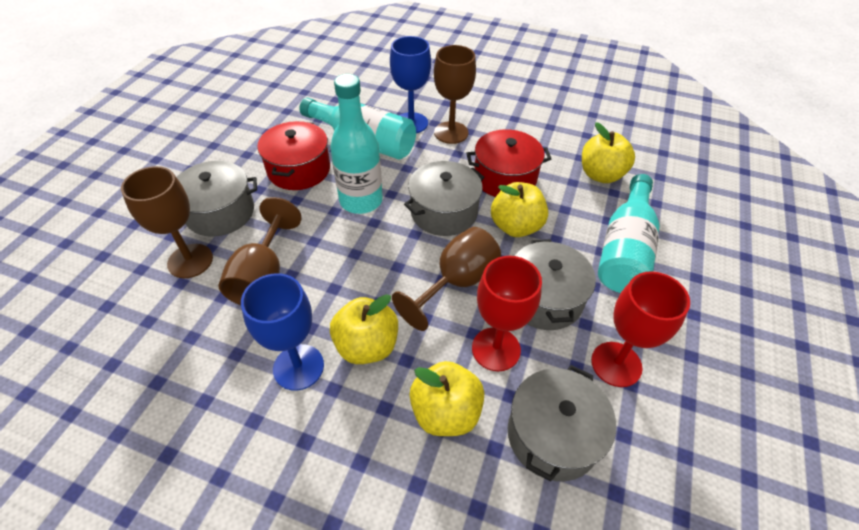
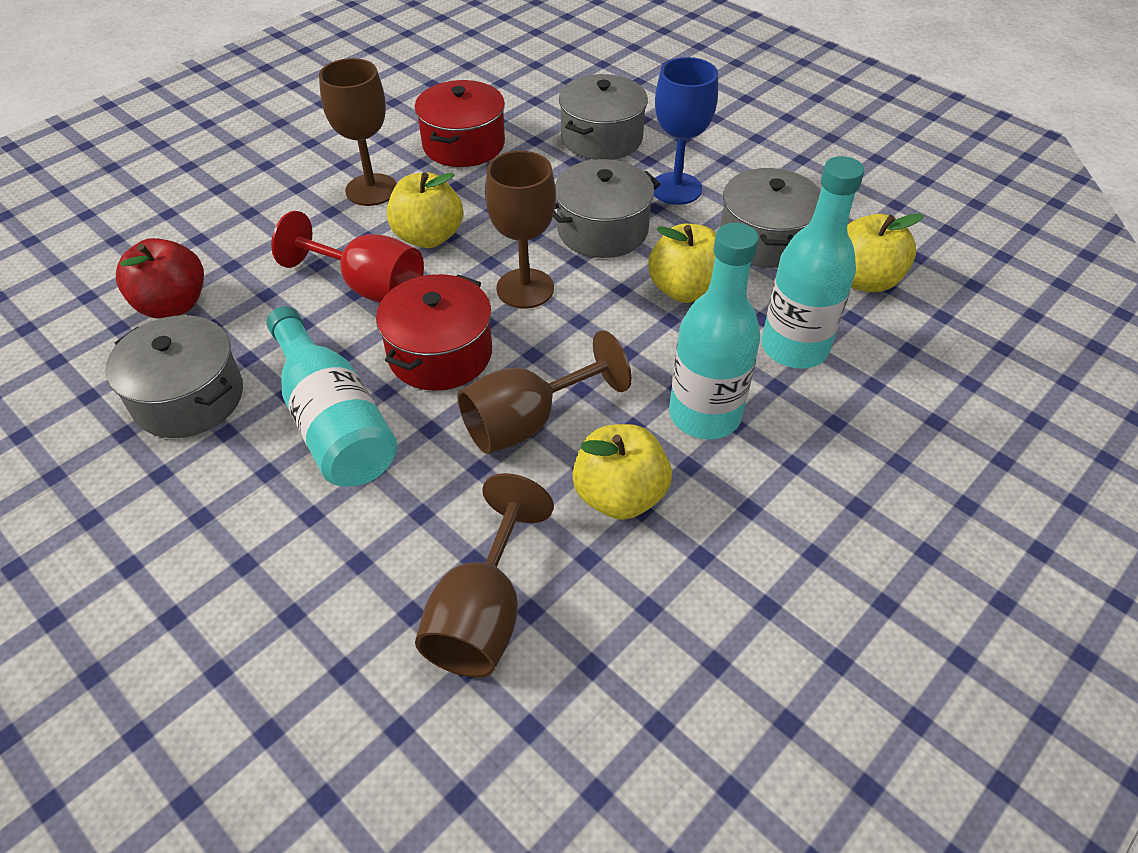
blue goblet: 2 -> 1
red apple: 0 -> 1
red goblet: 2 -> 1

